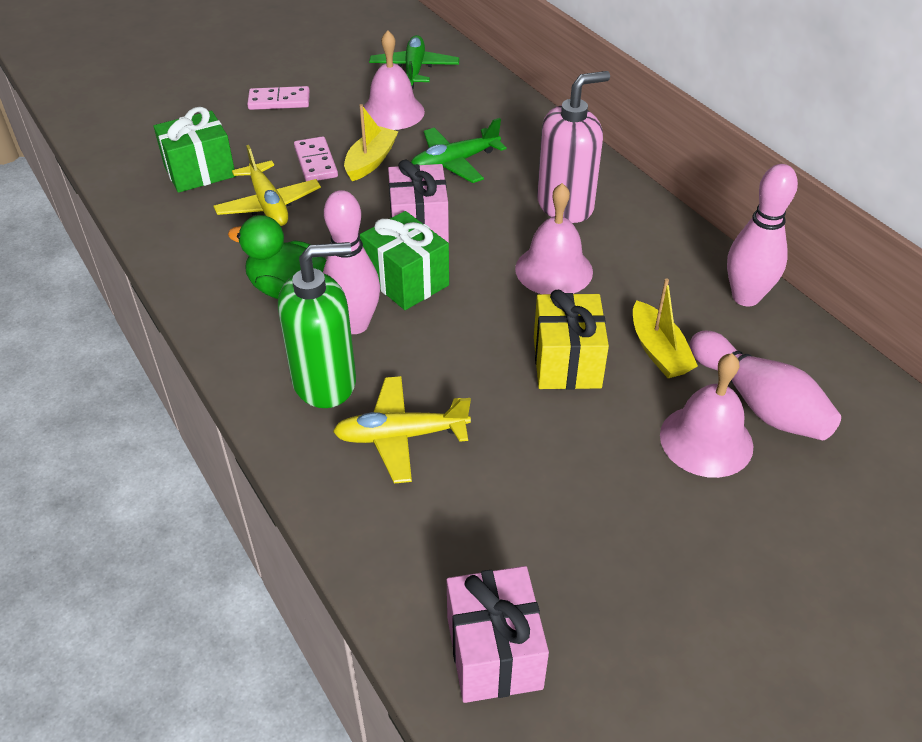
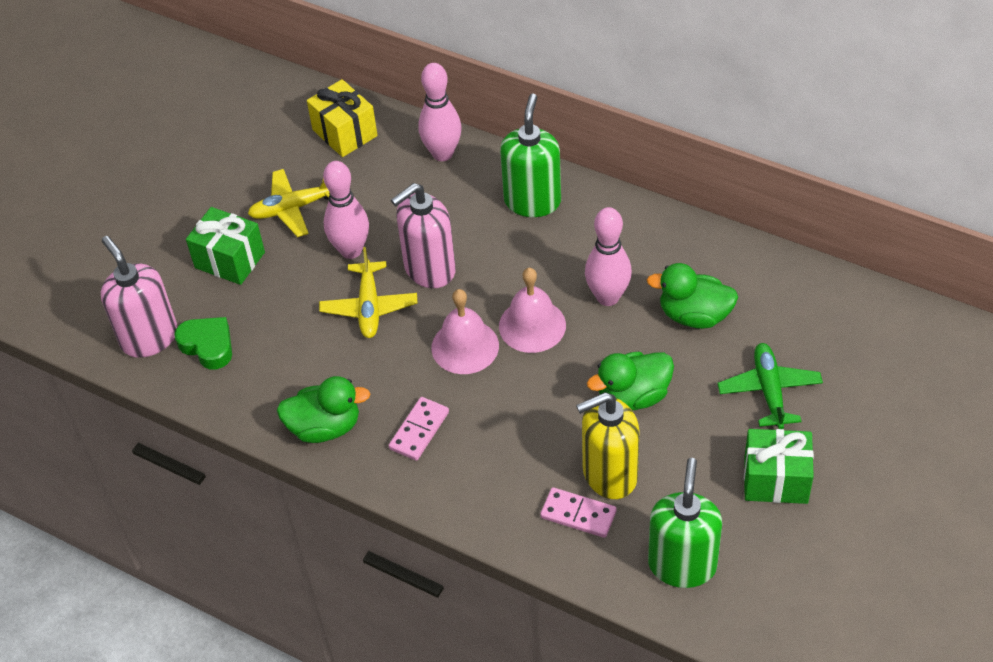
green duck: 1 -> 3
green heart: 0 -> 1
green plane: 2 -> 1
green soap dispenser: 1 -> 2
pink bell: 3 -> 2
pink gift: 2 -> 0
pink soap dispenser: 1 -> 2
yellow boat: 2 -> 0
yellow soap dispenser: 0 -> 1

